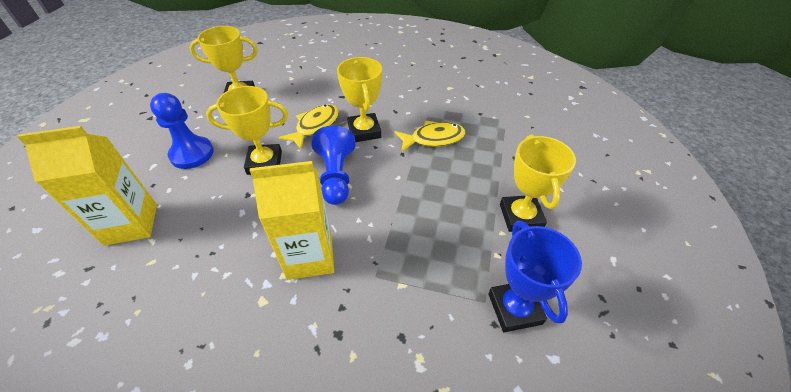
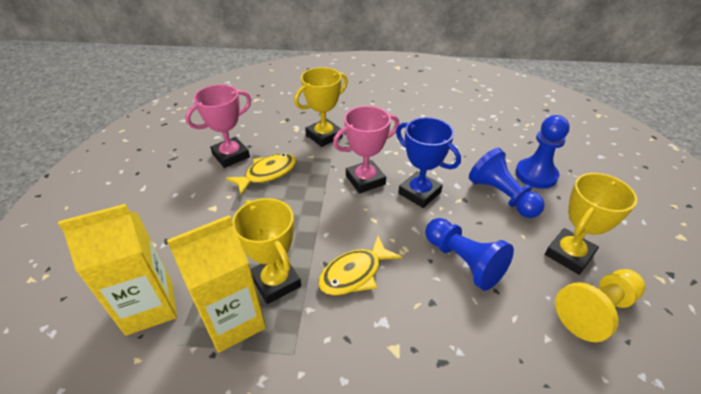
blue pawn: 2 -> 3
pink trophy: 0 -> 2
yellow pawn: 0 -> 1
yellow trophy: 4 -> 3

